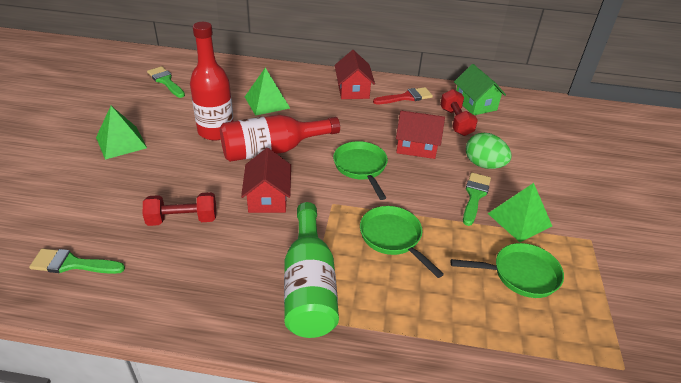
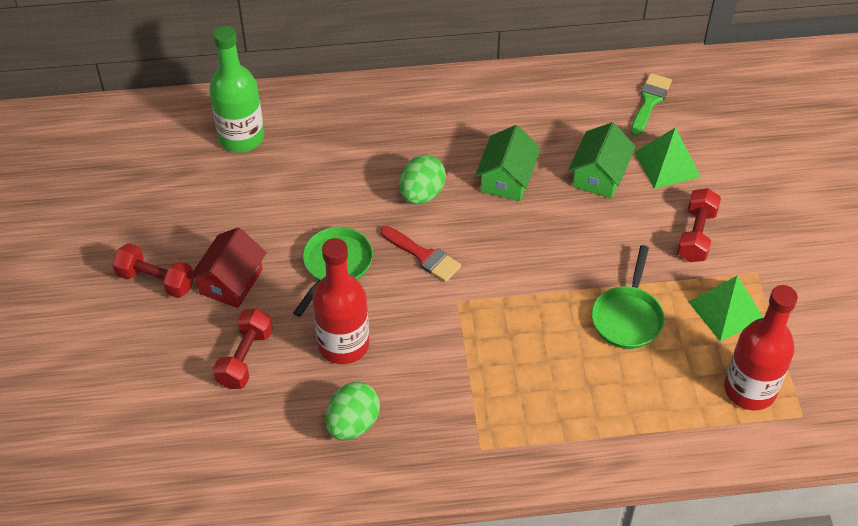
green brush: 3 -> 1
green egg: 1 -> 2
green house: 1 -> 2
green pan: 3 -> 2
green pyramid: 3 -> 2
red dumbbell: 2 -> 3
red house: 3 -> 1

